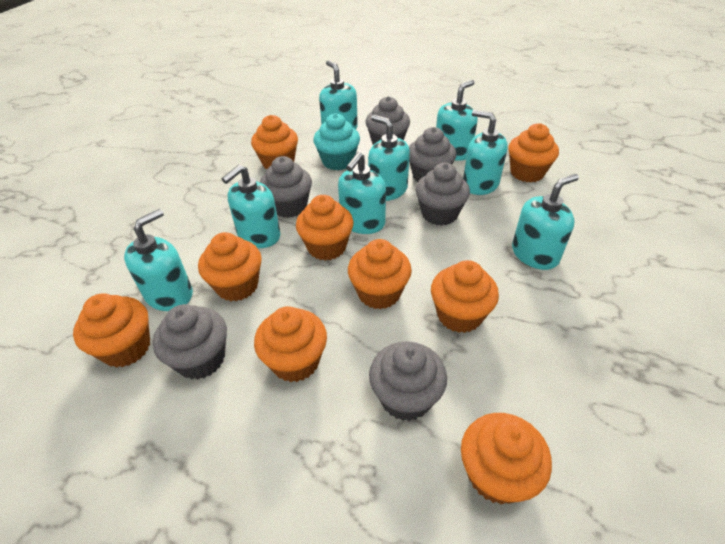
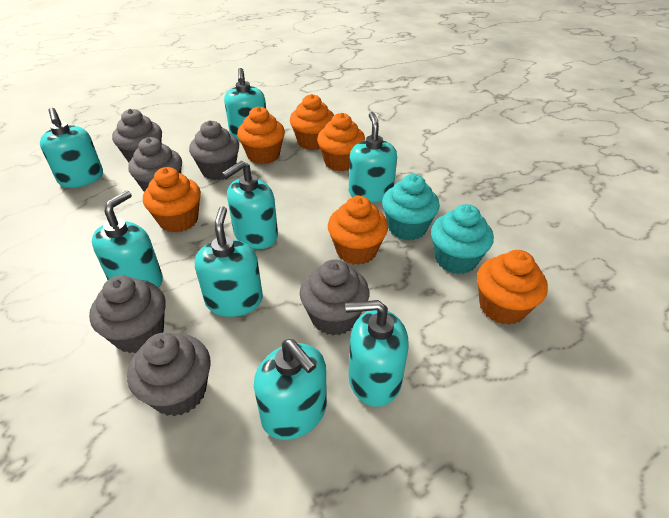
orange cupcake: 9 -> 6
turquoise cupcake: 1 -> 2

